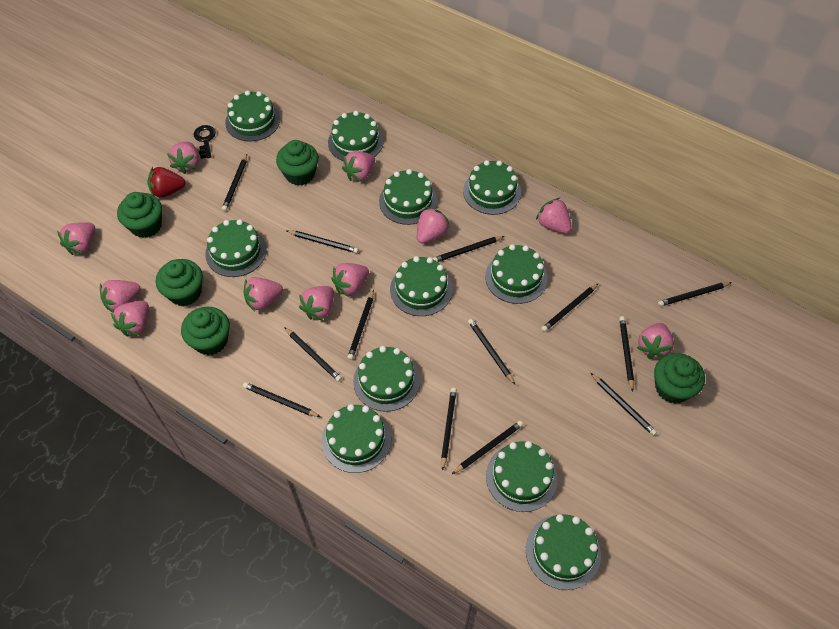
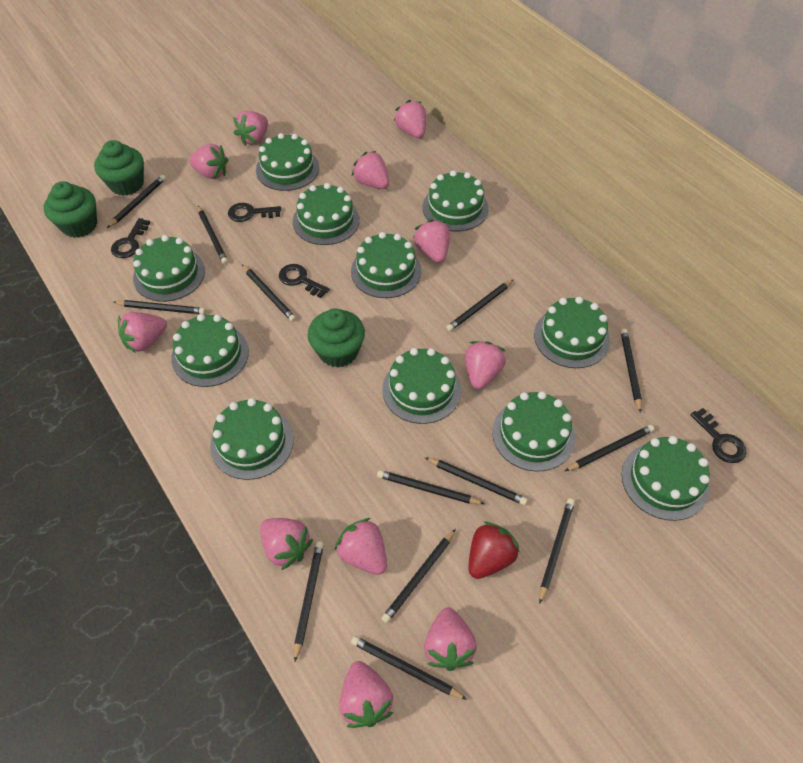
black key: 1 -> 4
green cupcake: 5 -> 3

